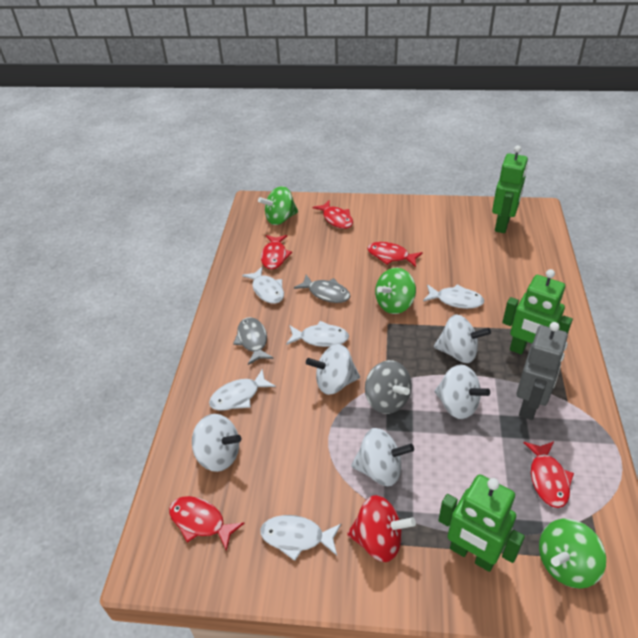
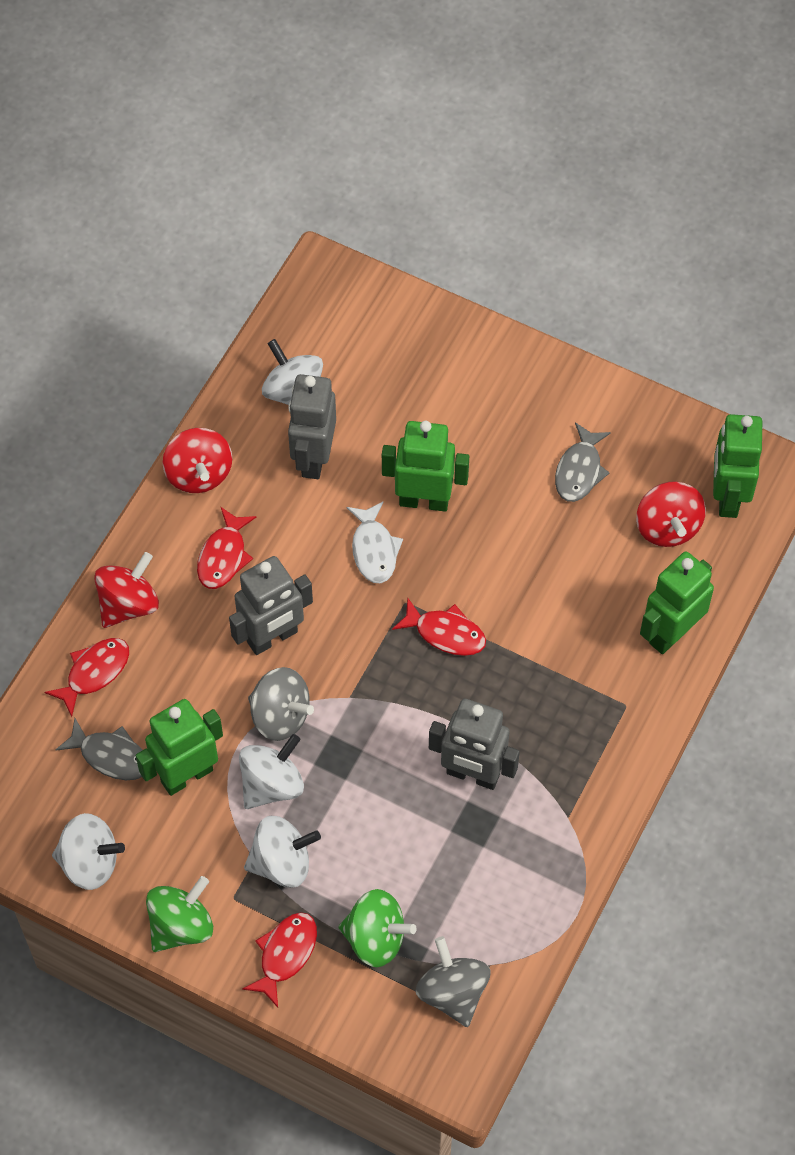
green robot: 3 -> 4
green spinning top: 3 -> 2
grey robot: 1 -> 3
grey spinning top: 1 -> 2
red fish: 5 -> 4
red spinning top: 1 -> 3
white fish: 5 -> 1
white spinning top: 5 -> 4

